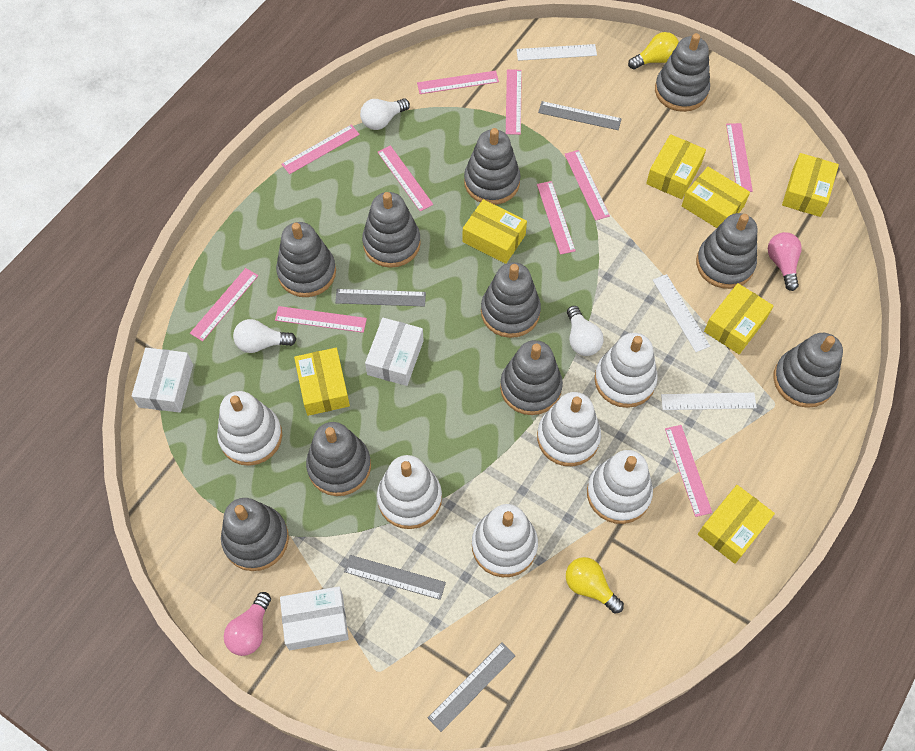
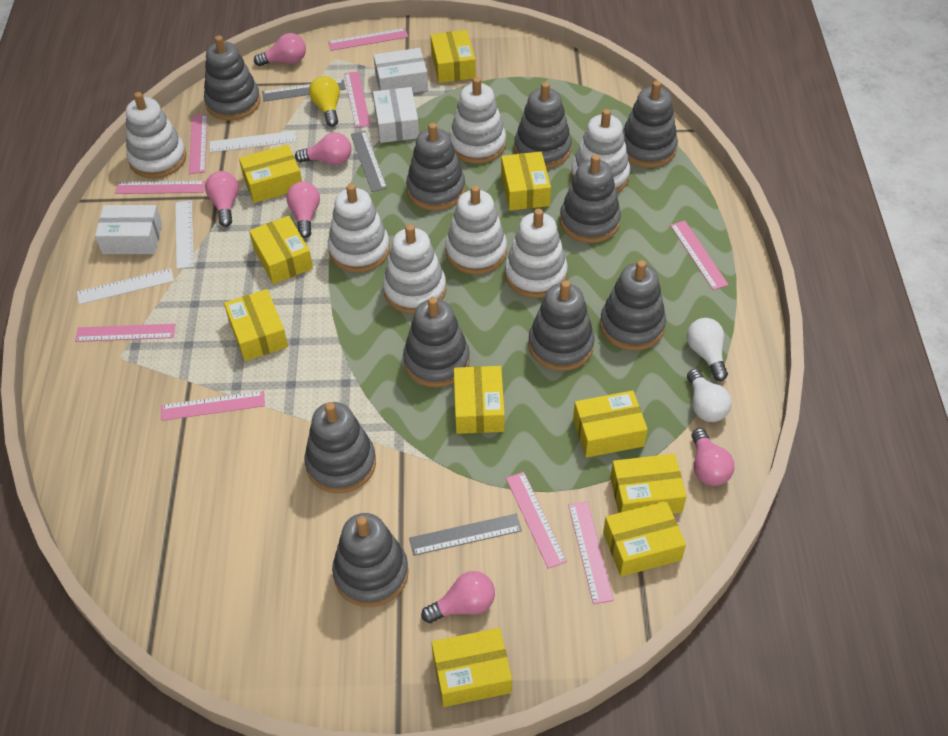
grey ruler: 4 -> 3
pink light bulb: 2 -> 6
pink ruler: 10 -> 9
white light bulb: 3 -> 2
white stacking toy: 6 -> 7
yellow box: 7 -> 10
yellow light bulb: 2 -> 1

